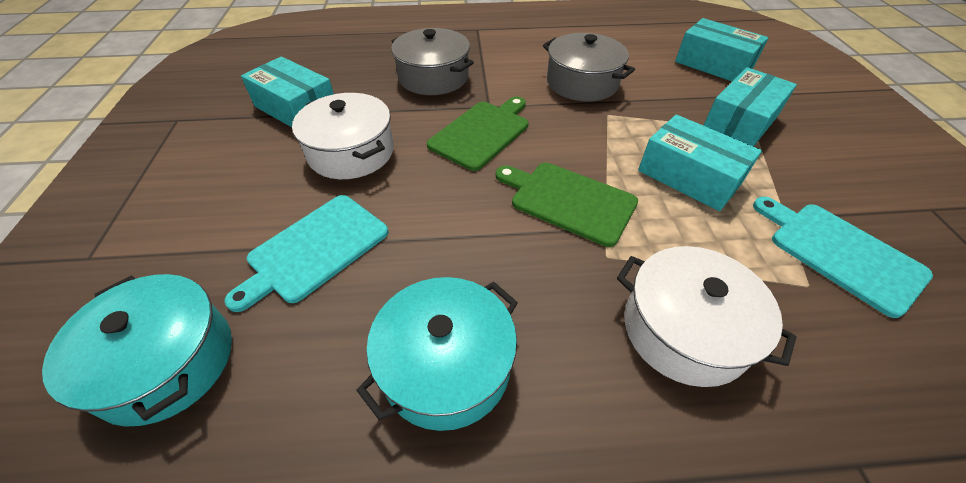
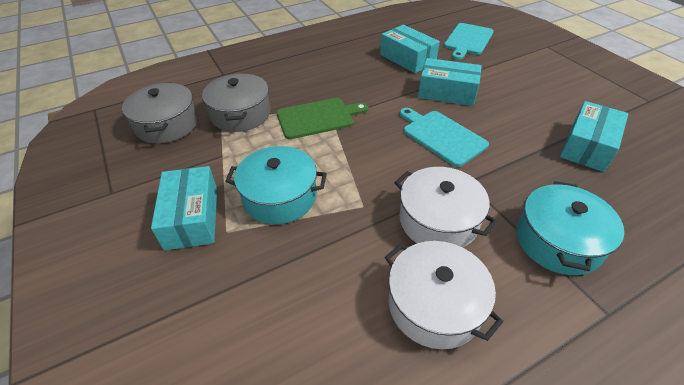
green cutting board: 2 -> 1

